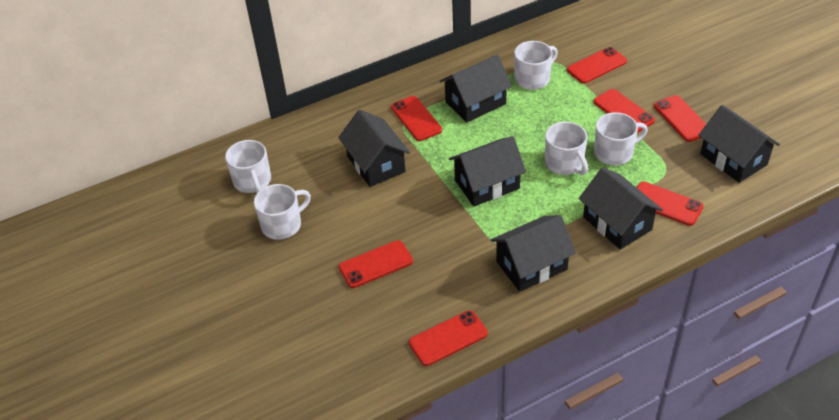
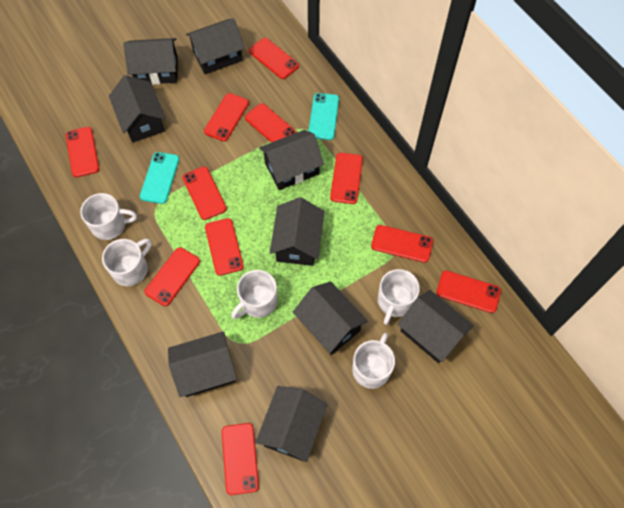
black house: 6 -> 9
red phone: 7 -> 11
turquoise phone: 0 -> 2

